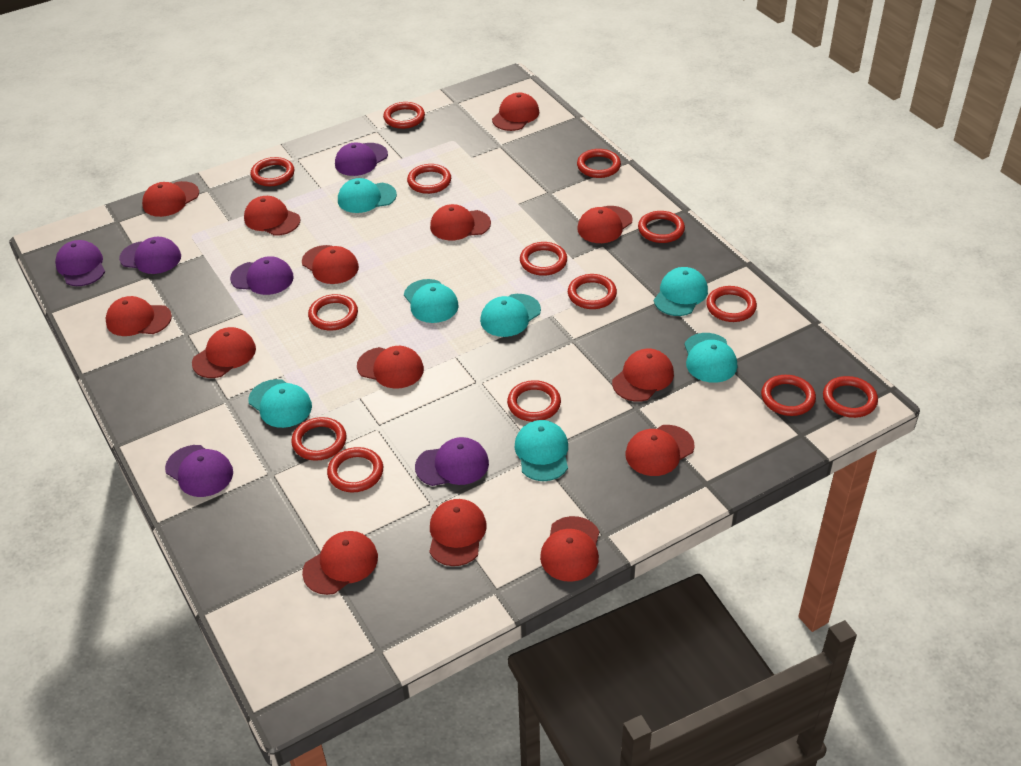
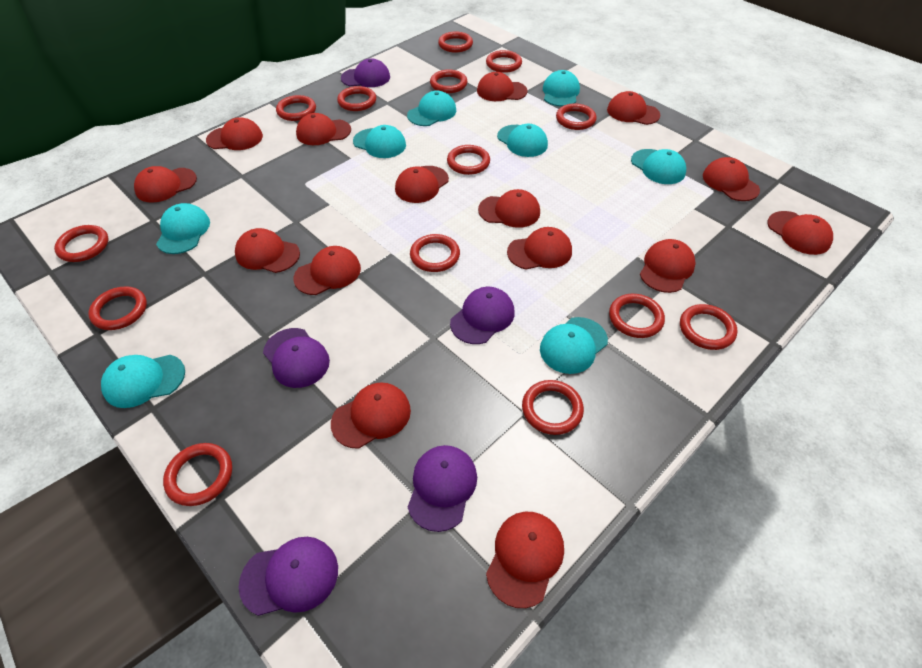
purple cap: 6 -> 5
red cap: 14 -> 15
turquoise cap: 7 -> 8

